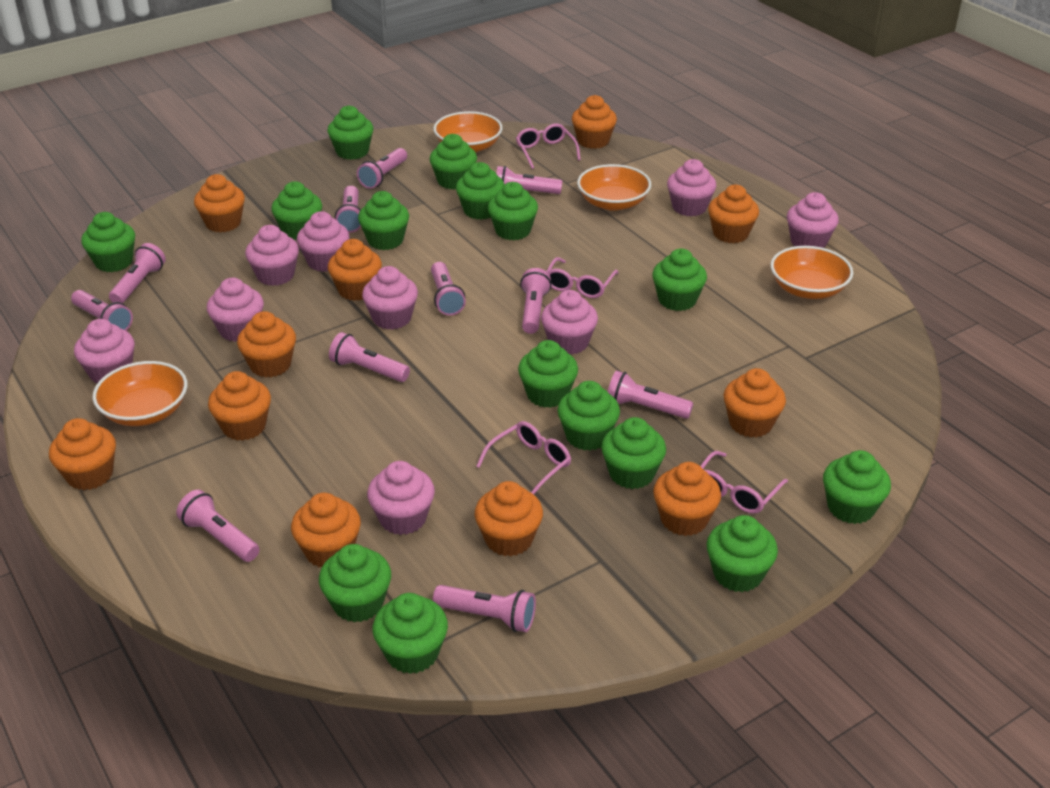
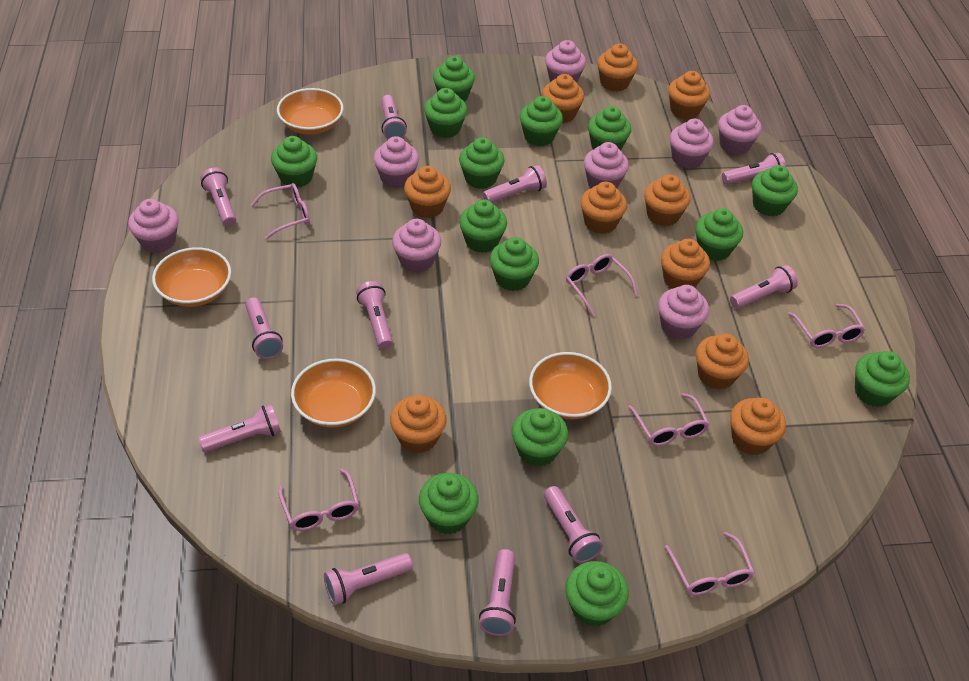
green cupcake: 15 -> 14
orange cupcake: 11 -> 10
pink cupcake: 9 -> 8
pink glasses: 4 -> 6

